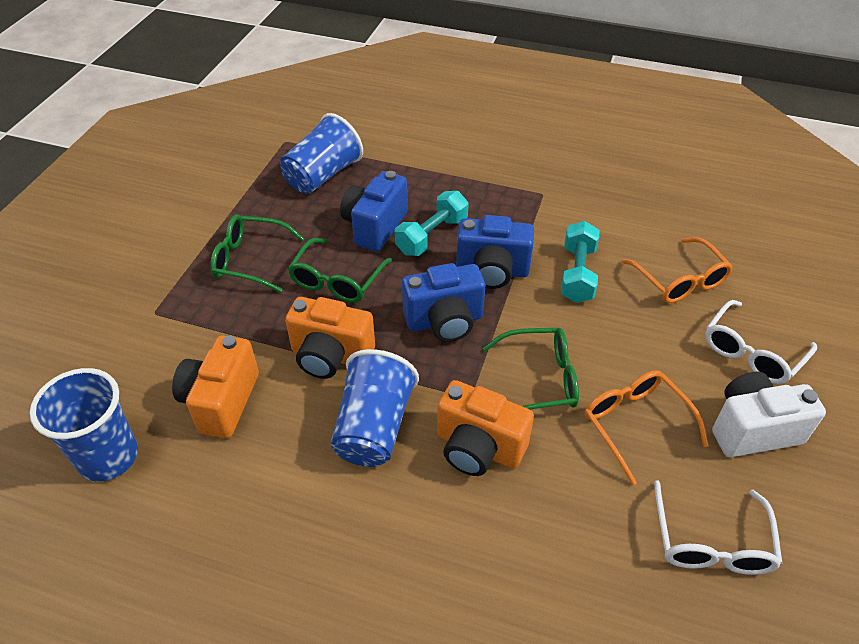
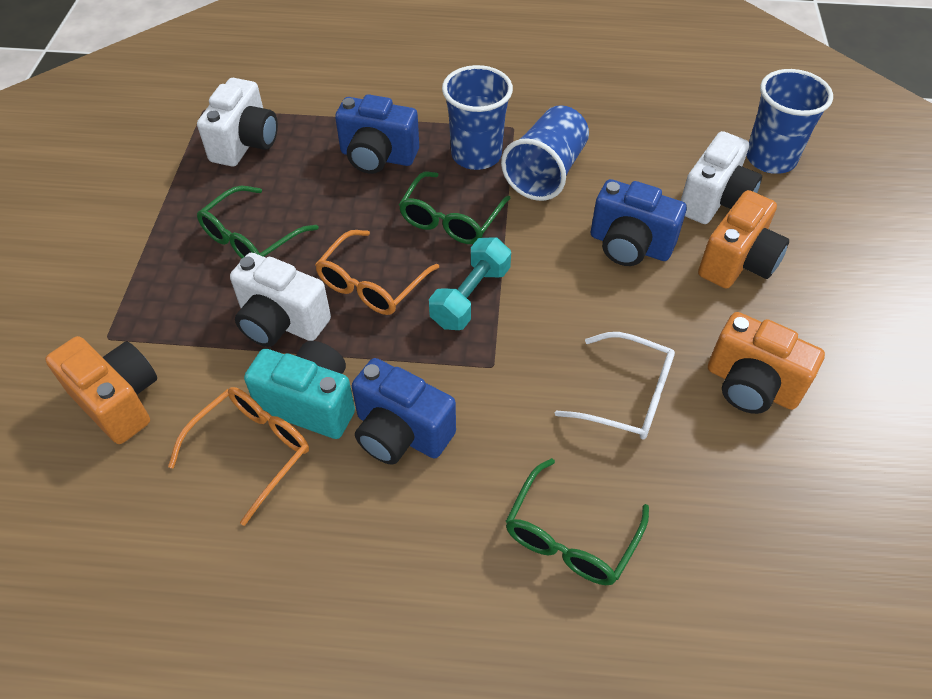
turquoise camera: 0 -> 1
turquoise dumbbell: 2 -> 1
white camera: 1 -> 3
white glasses: 2 -> 1

